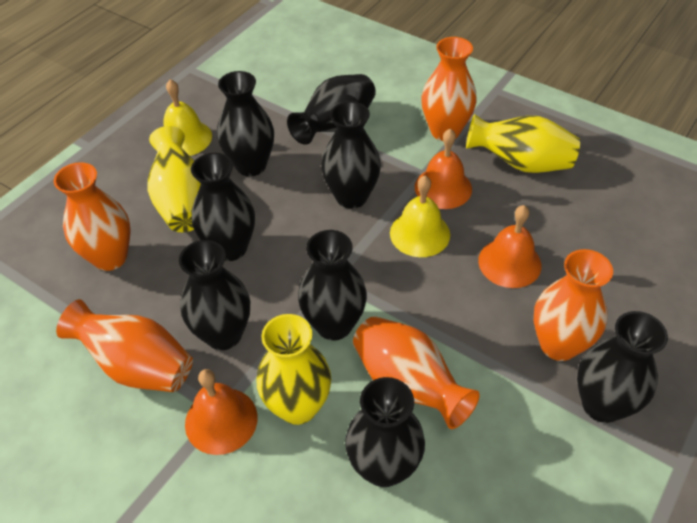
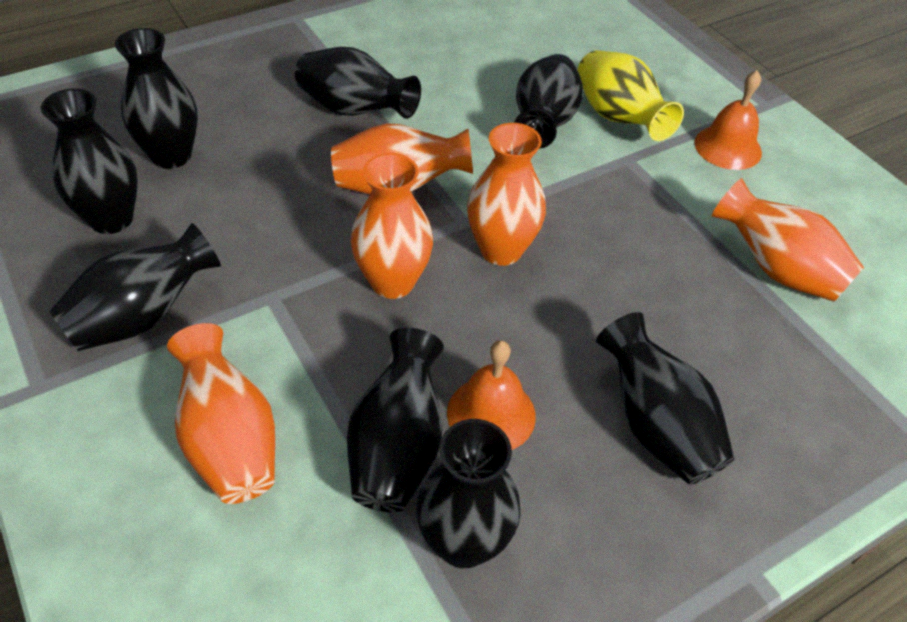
orange bell: 3 -> 2
yellow bell: 2 -> 0
yellow vase: 3 -> 1

